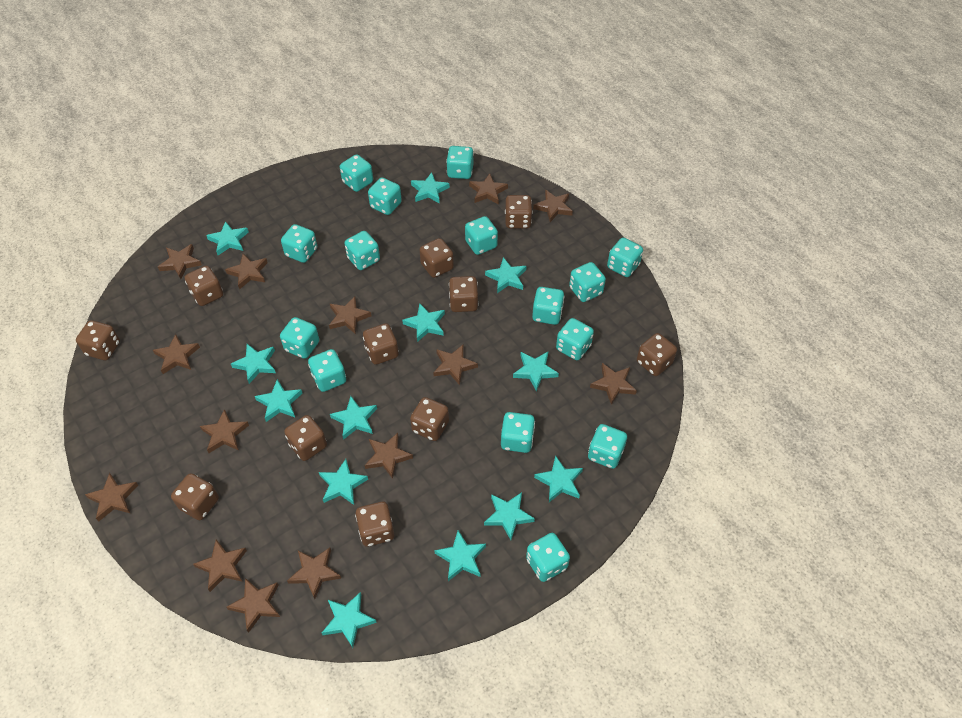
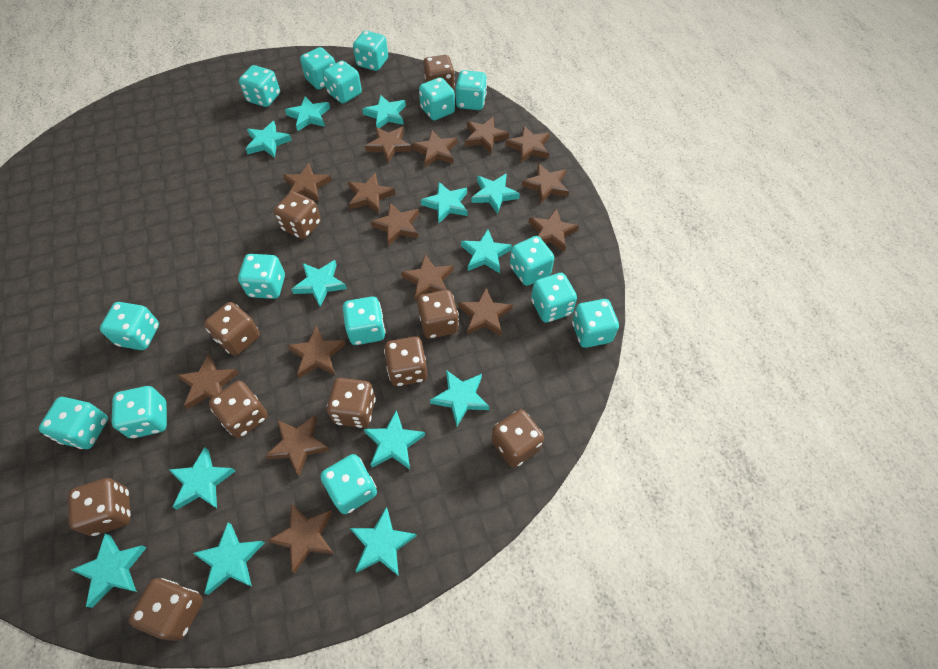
brown dice: 11 -> 10
brown star: 14 -> 15

